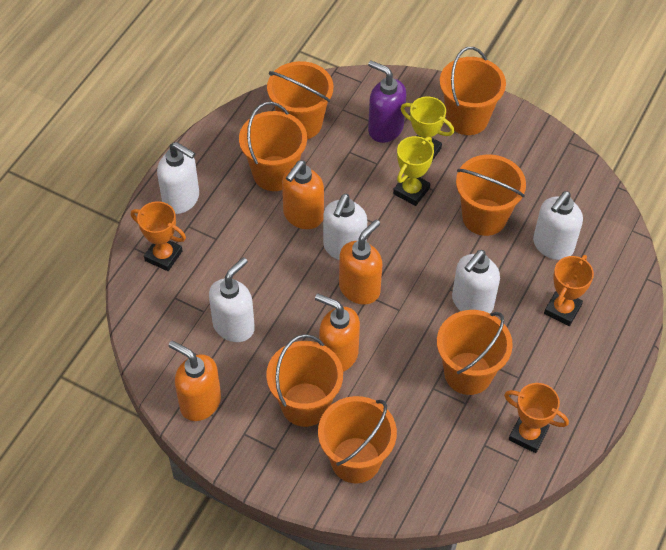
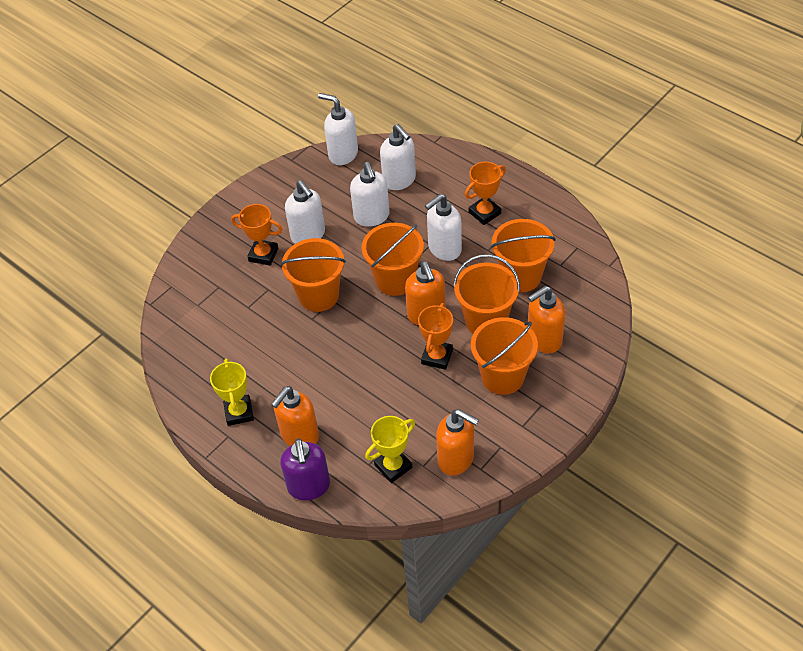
orange bucket: 7 -> 5

